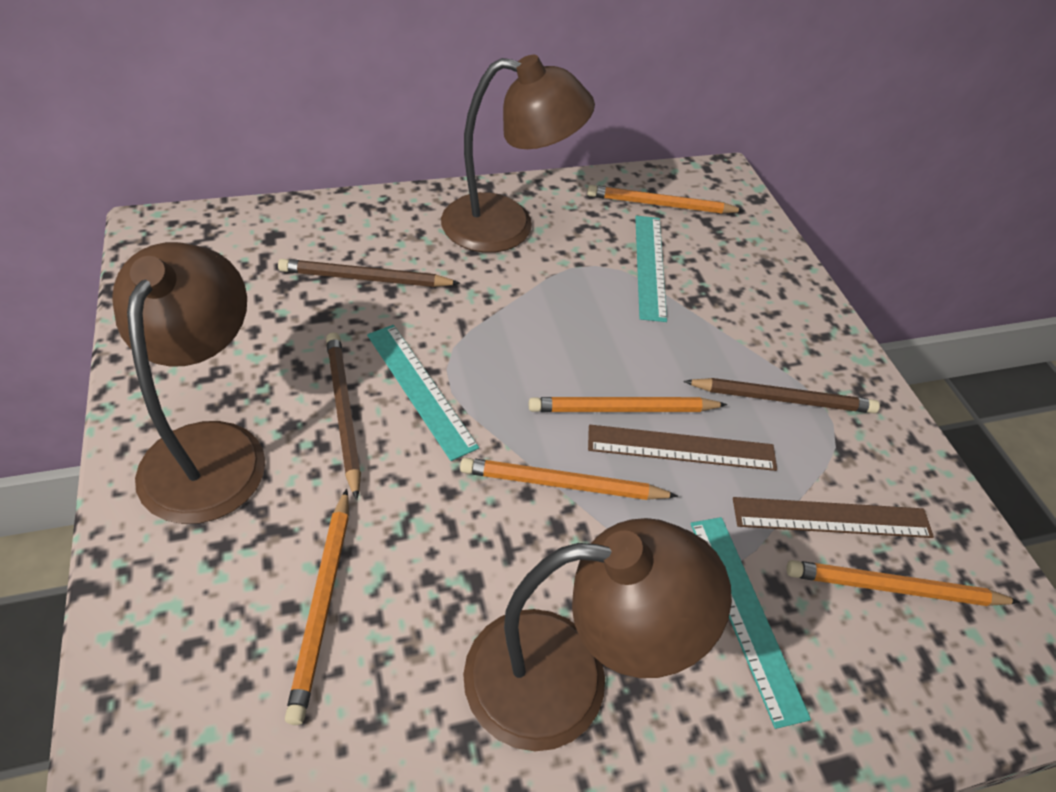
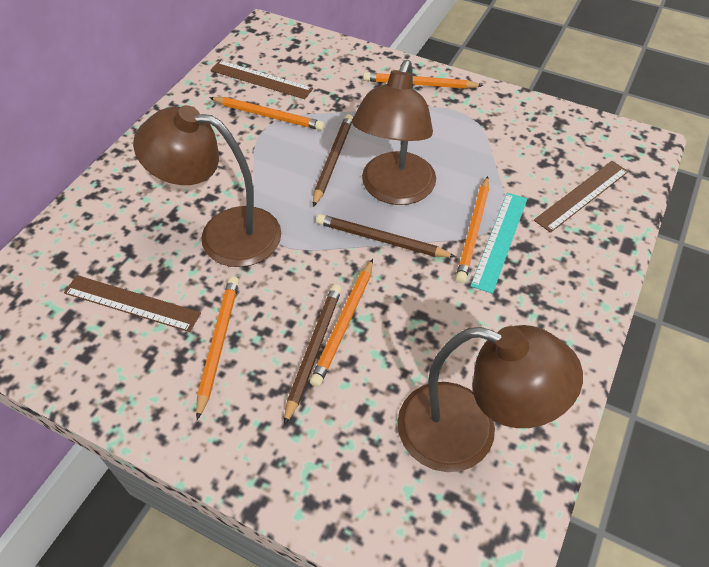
brown ruler: 2 -> 3
turquoise ruler: 3 -> 1

